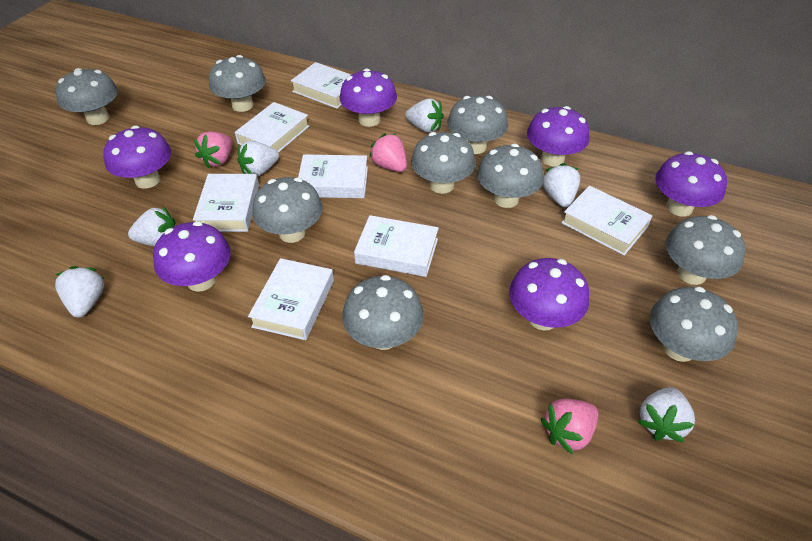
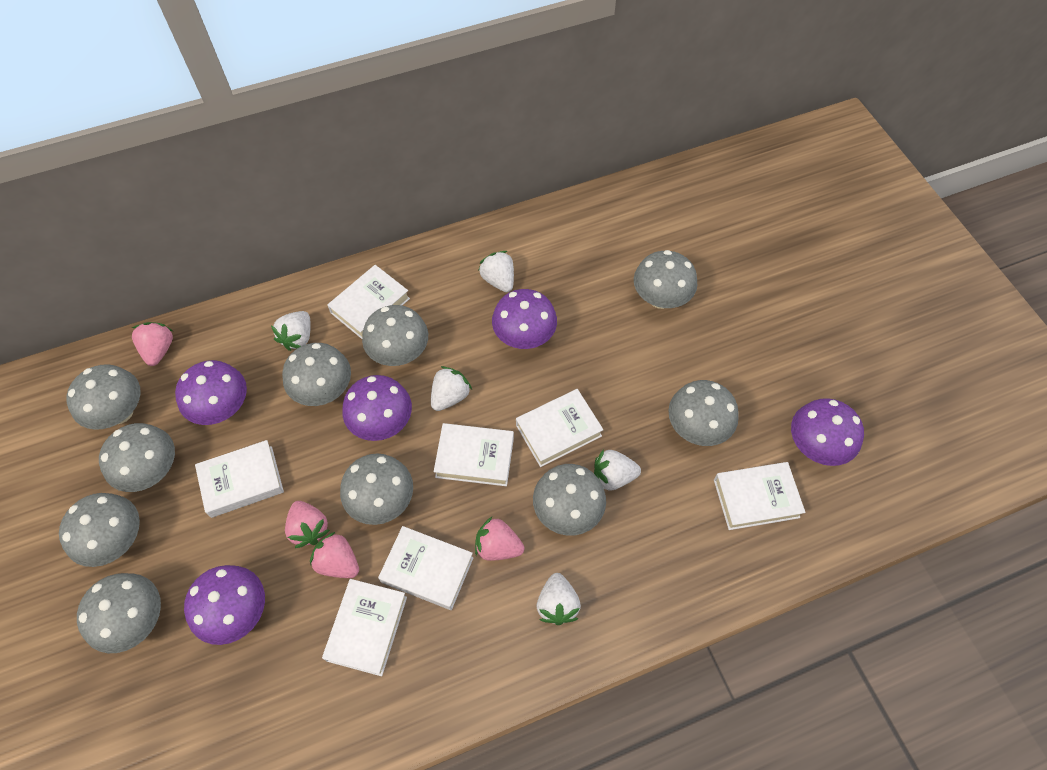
grey mushroom: 9 -> 10
pink strawberry: 3 -> 4
purple mushroom: 6 -> 5
white strawberry: 6 -> 5

